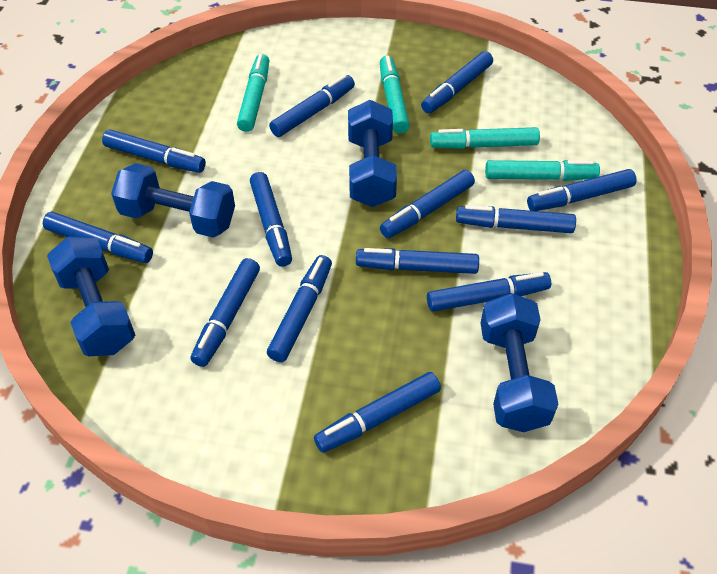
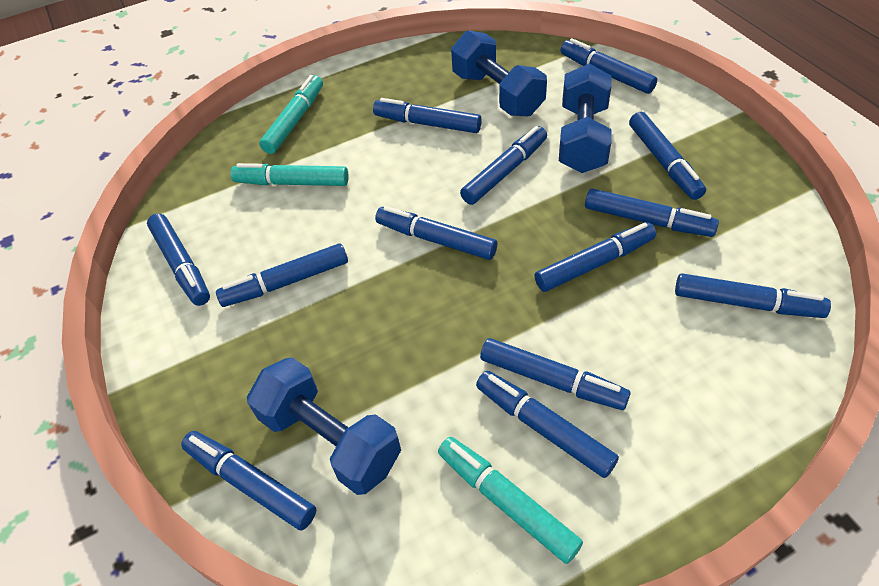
blue dumbbell: 4 -> 3
turquoise marker: 4 -> 3

